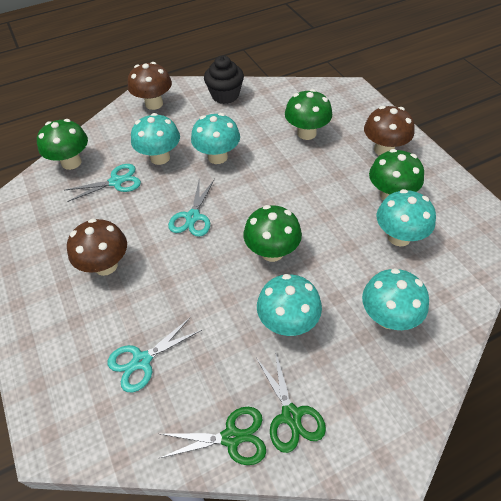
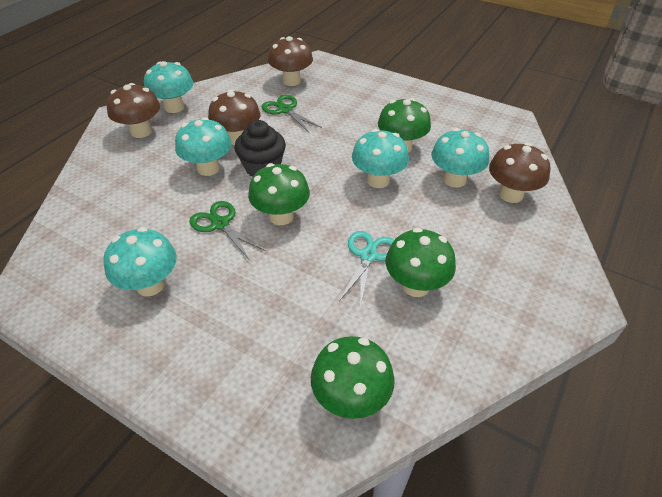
brown mushroom: 3 -> 4
turquoise scissors: 3 -> 1

